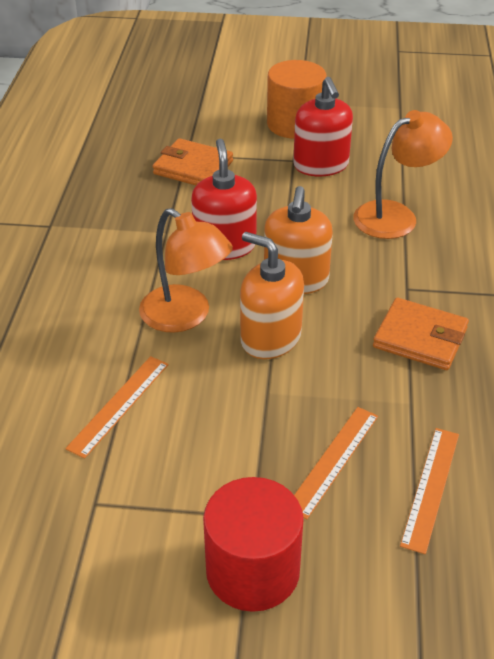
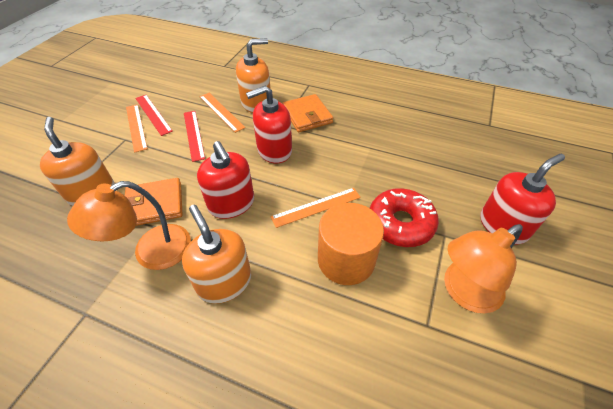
orange soap dispenser: 2 -> 3
red cylinder: 1 -> 0
red donut: 0 -> 1
red ruler: 0 -> 2
red soap dispenser: 2 -> 3

